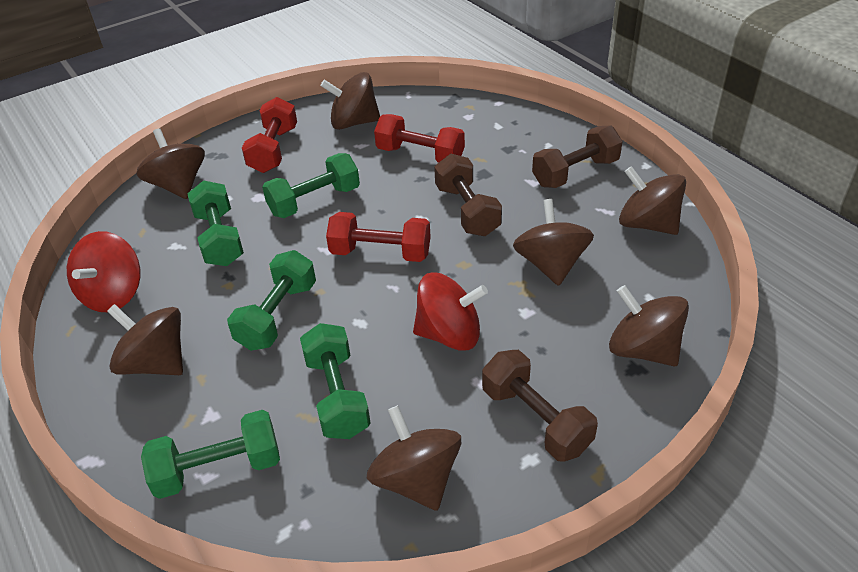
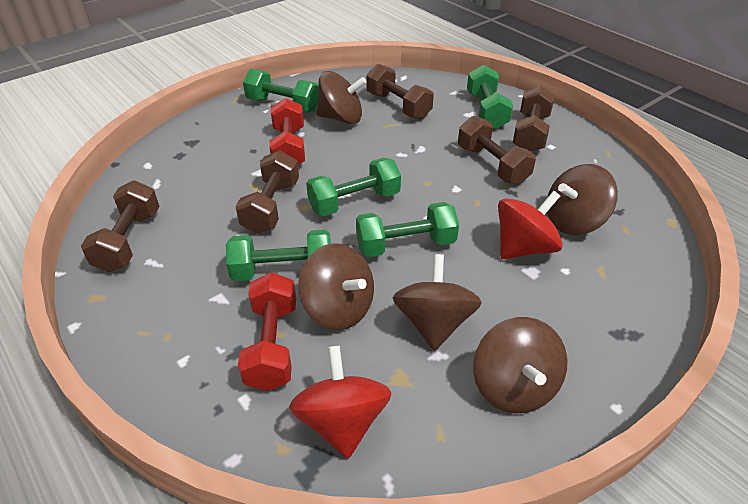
brown dumbbell: 3 -> 5
brown spinning top: 7 -> 5
red dumbbell: 3 -> 2

